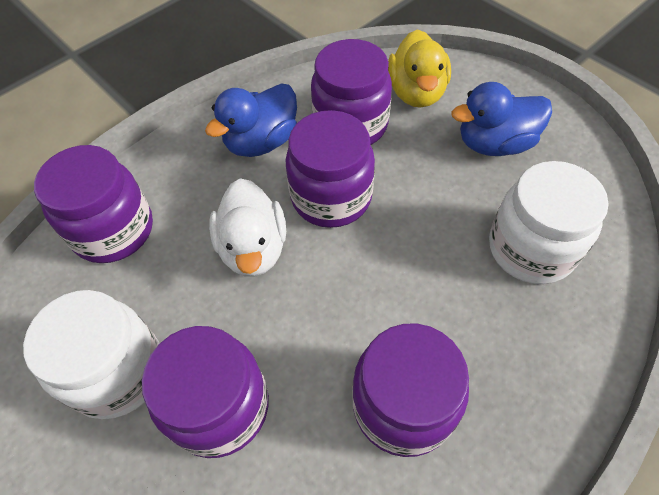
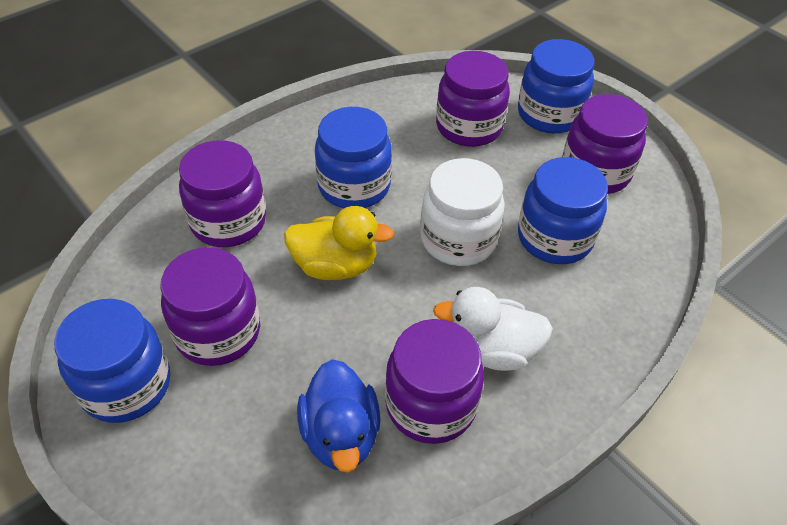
blue duck: 2 -> 1
blue jar: 0 -> 4
white jar: 2 -> 1

